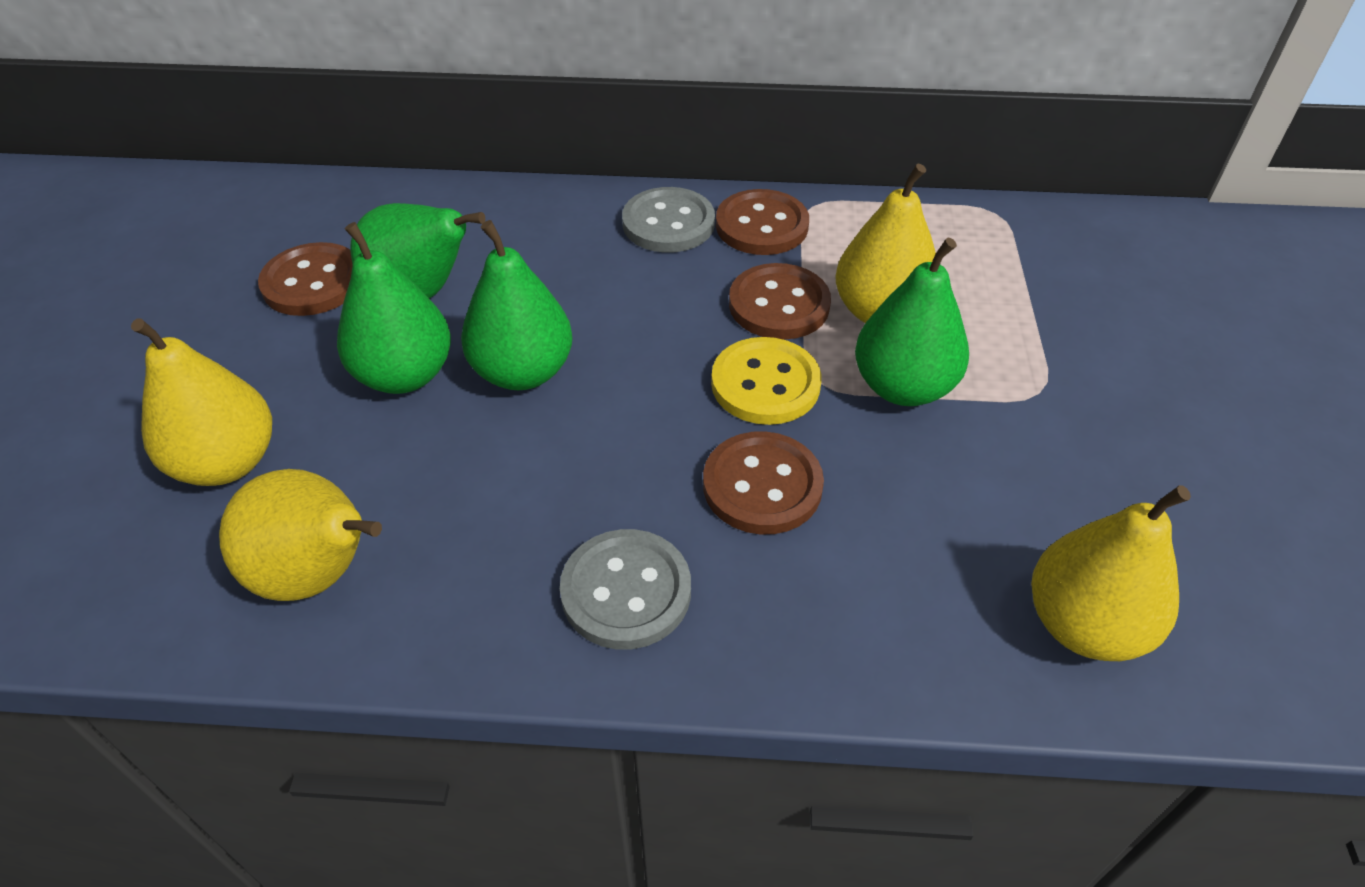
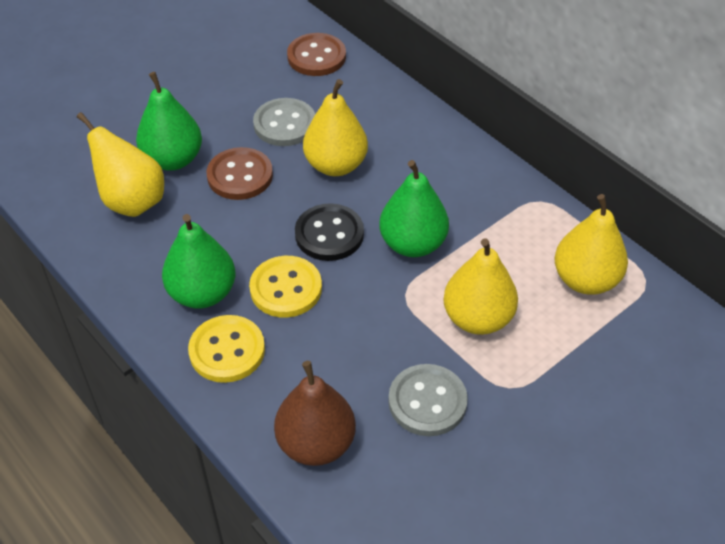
black button: 0 -> 1
brown button: 4 -> 2
brown pear: 0 -> 1
green pear: 4 -> 3
yellow button: 1 -> 2

